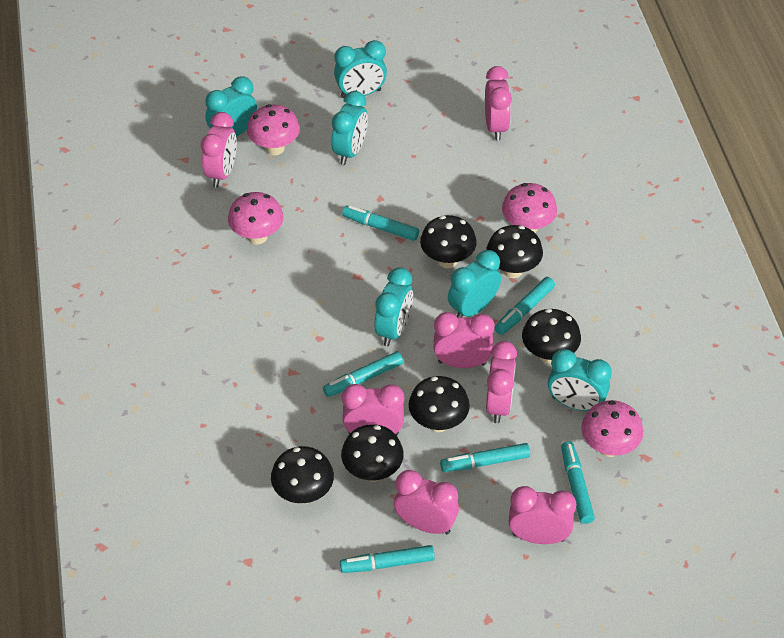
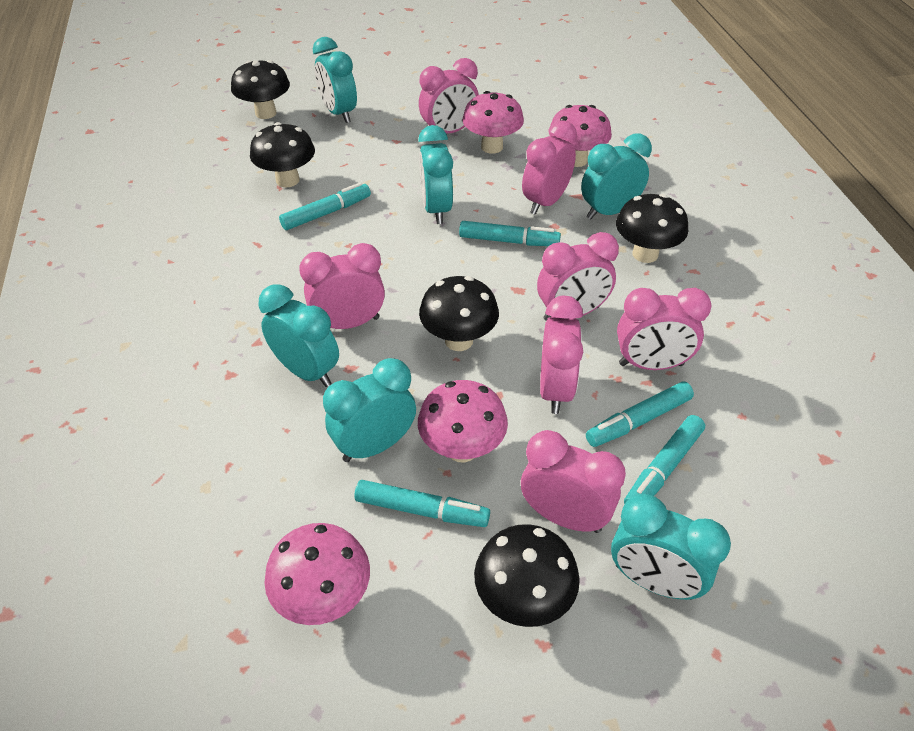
black mushroom: 6 -> 5
turquoise marker: 6 -> 5

